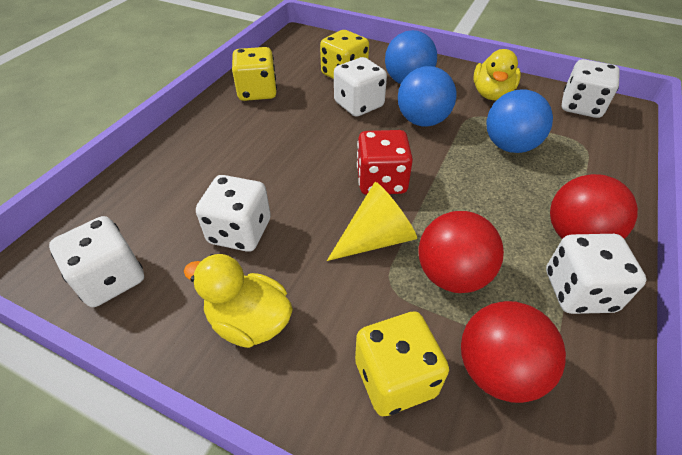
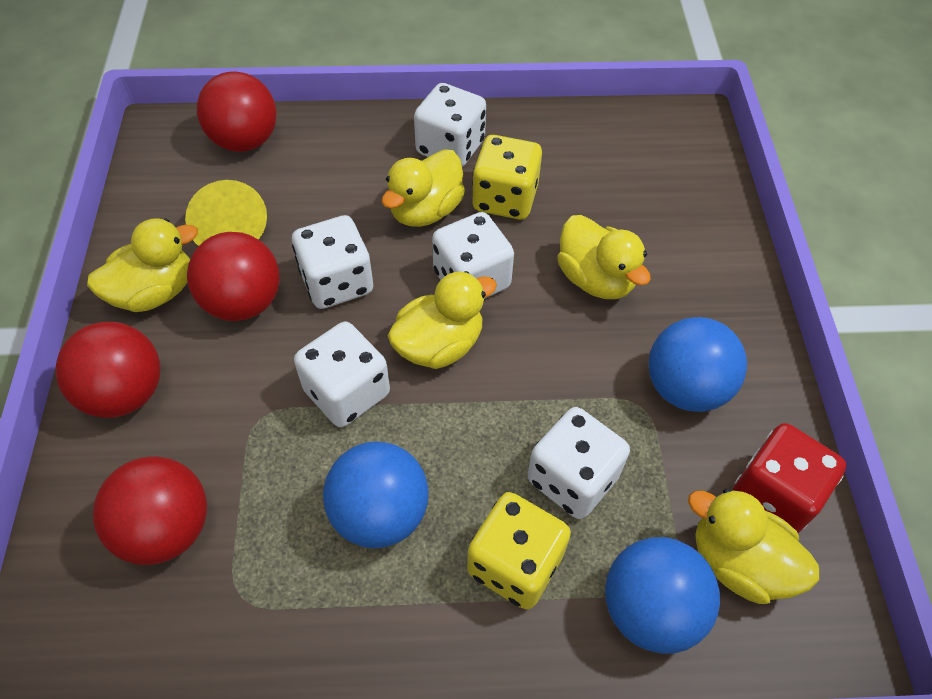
red ball: 3 -> 4
yellow dice: 3 -> 2
yellow duck: 2 -> 5

